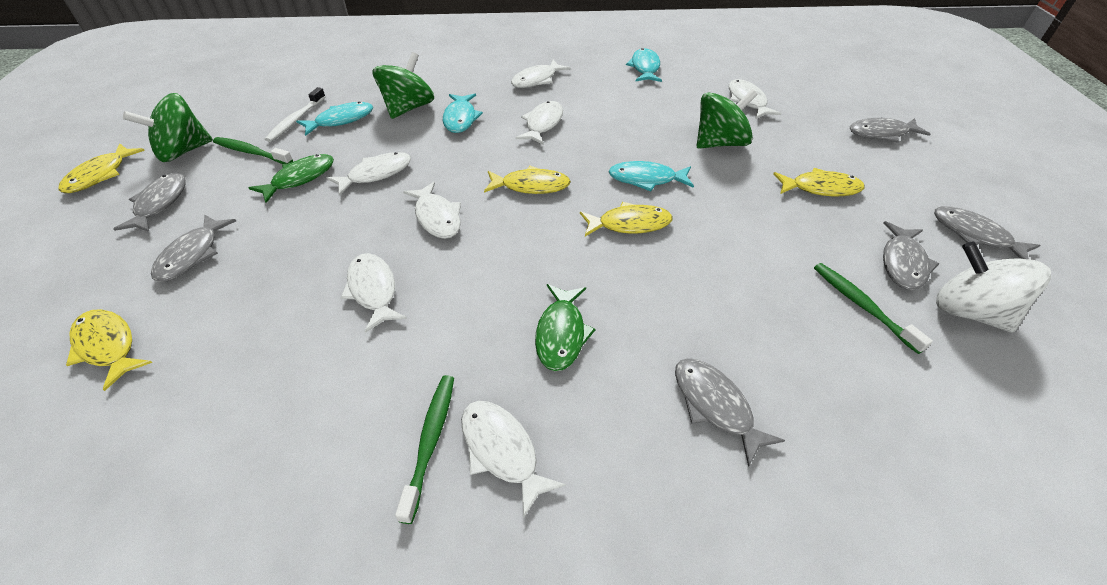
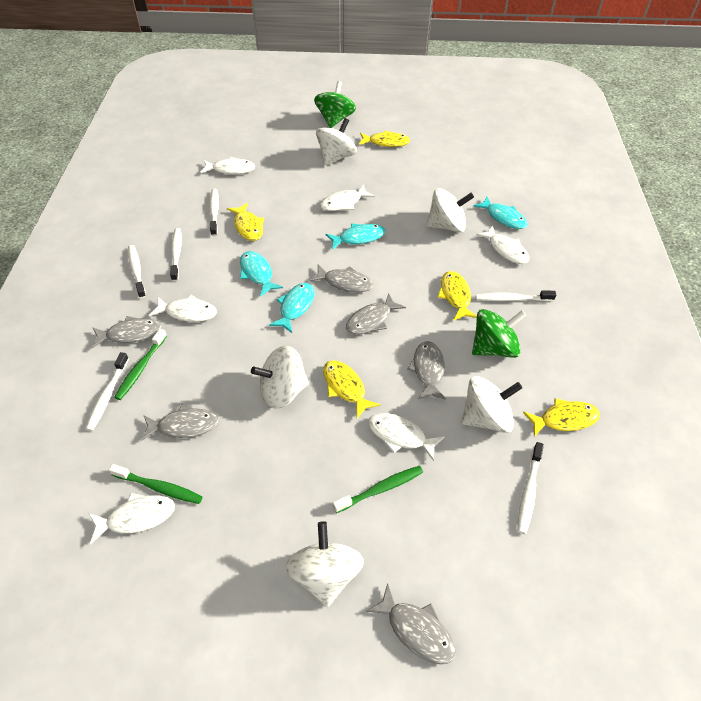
green fish: 2 -> 0
green spinning top: 3 -> 2
white fish: 7 -> 6
white spinning top: 1 -> 5
white toothbrush: 1 -> 6

